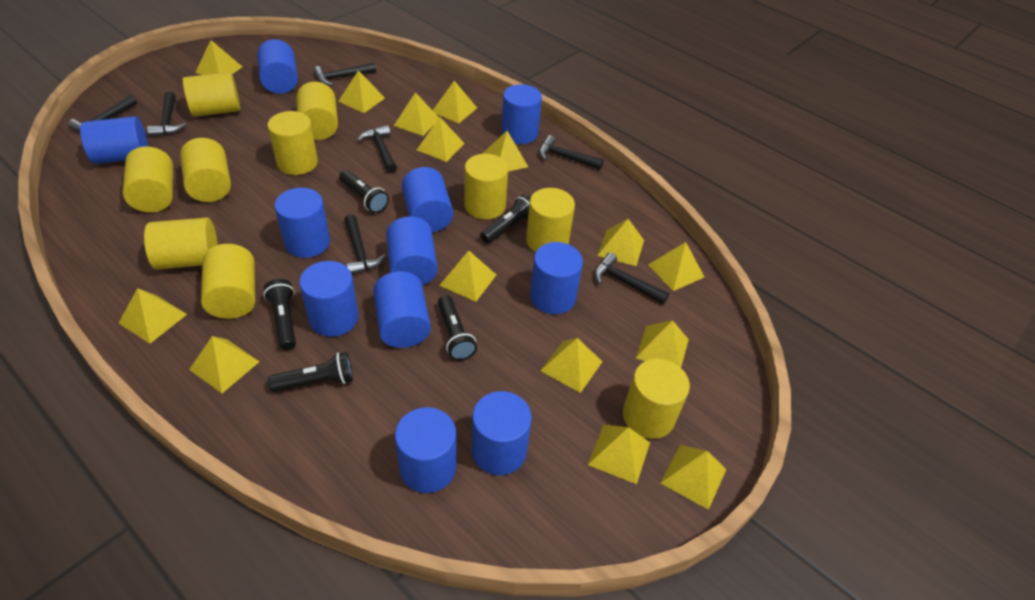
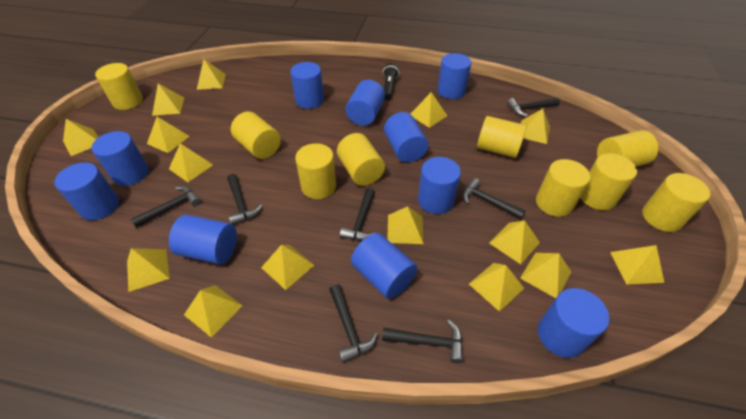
black flashlight: 5 -> 1
blue cylinder: 11 -> 10
yellow cylinder: 10 -> 9

